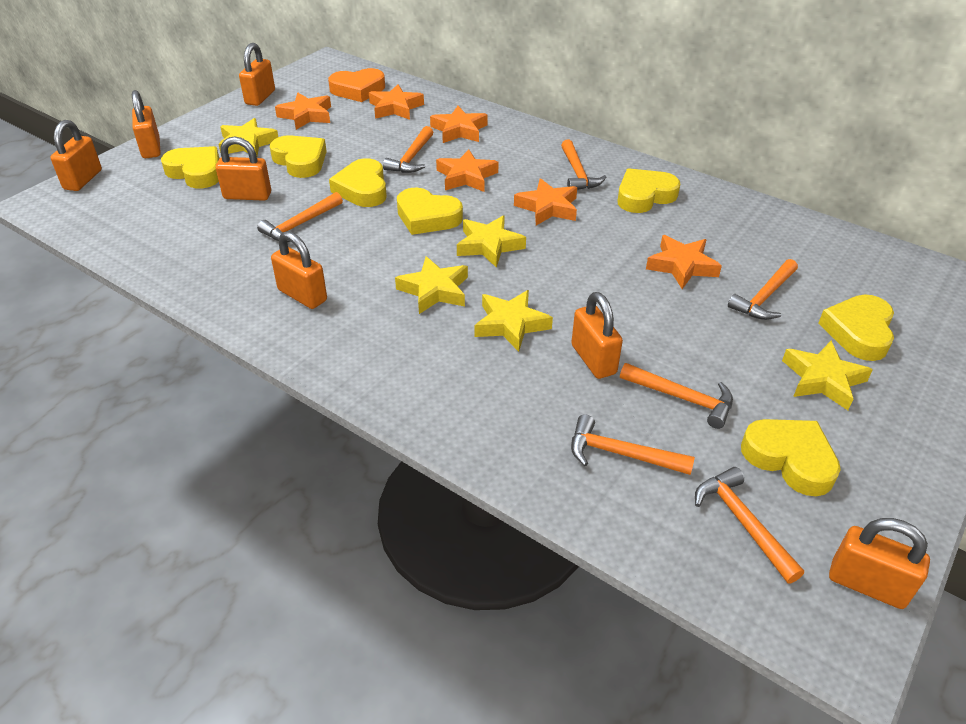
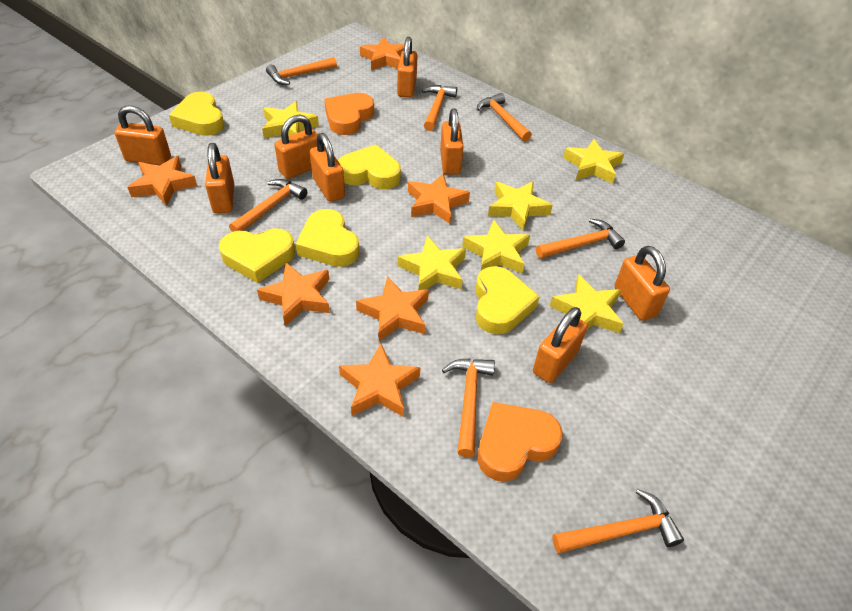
orange heart: 1 -> 2
orange padlock: 7 -> 8
yellow heart: 7 -> 5
yellow star: 5 -> 6

